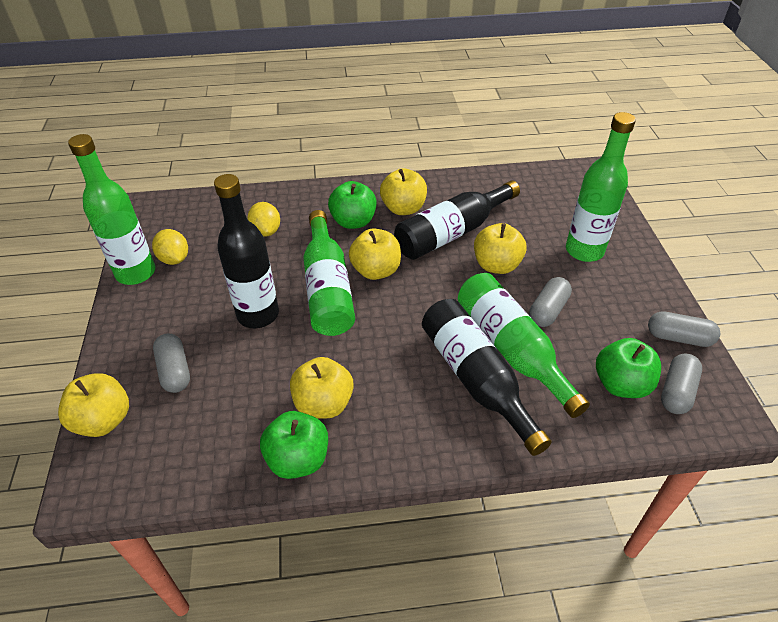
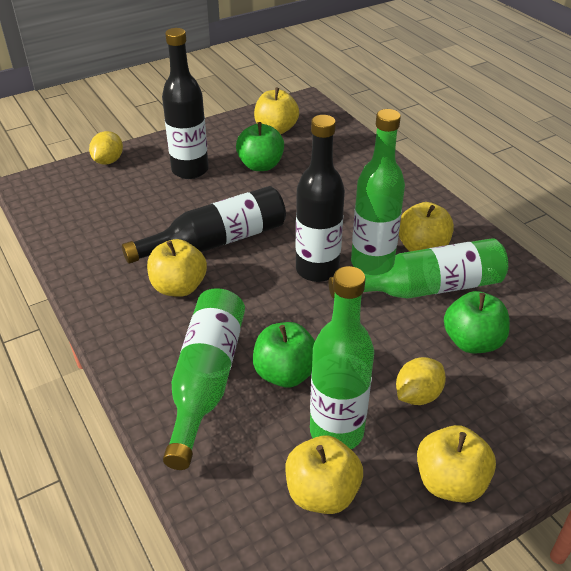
grey capsule: 4 -> 0

